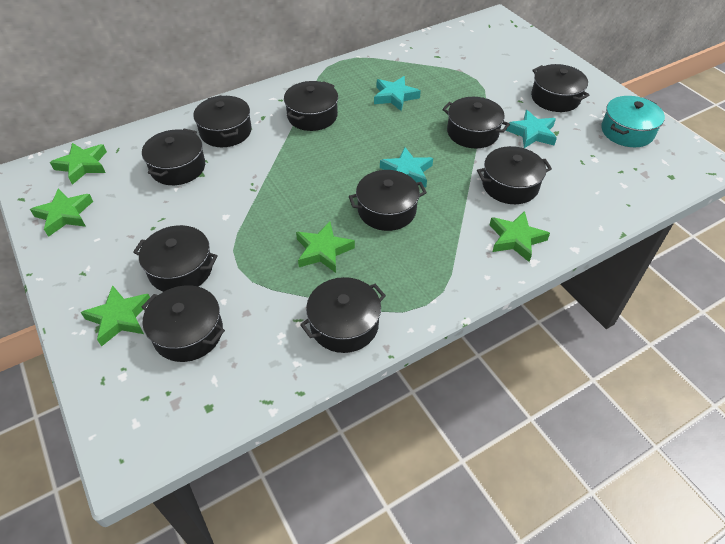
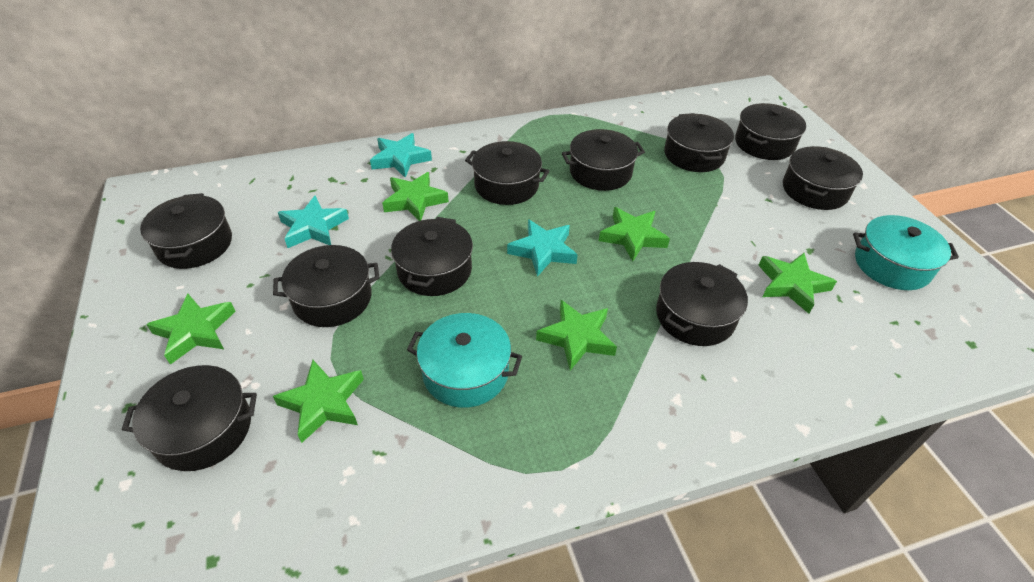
green star: 5 -> 6
turquoise pot: 1 -> 2

